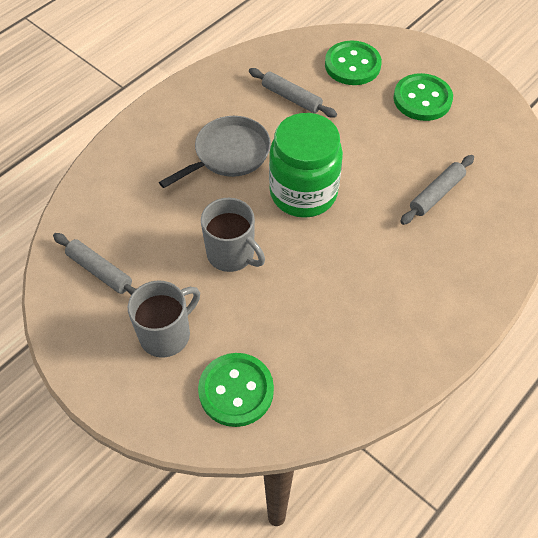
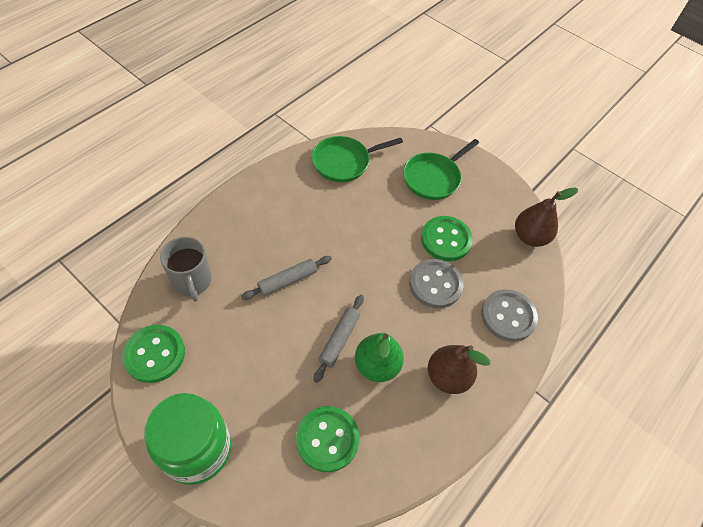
brown pear: 0 -> 2
green pan: 0 -> 2
green pear: 0 -> 1
grey button: 0 -> 2
grey mug: 2 -> 1
grey pan: 1 -> 0
grey rolling pin: 3 -> 2

